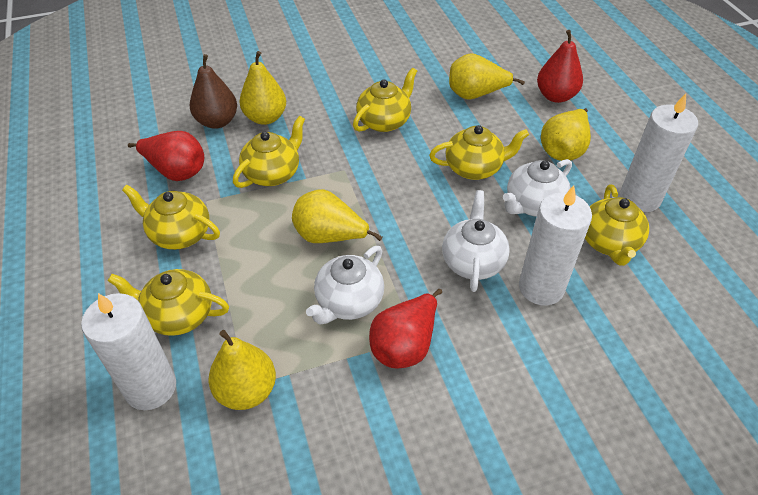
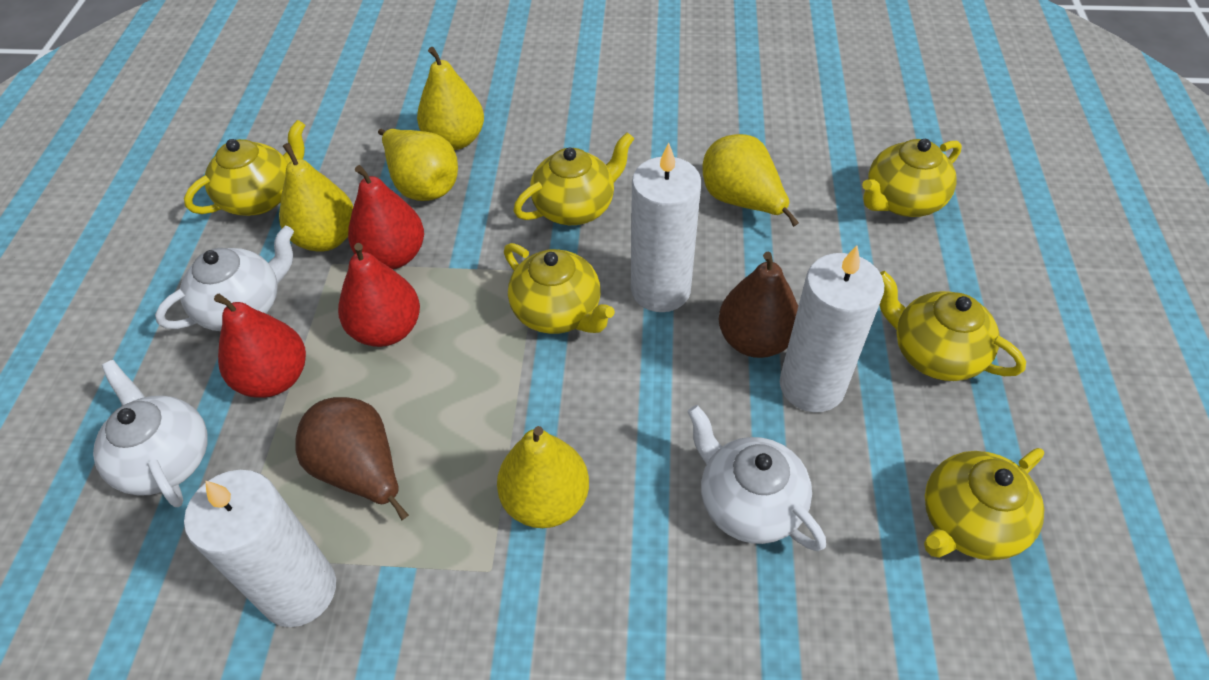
brown pear: 1 -> 2

